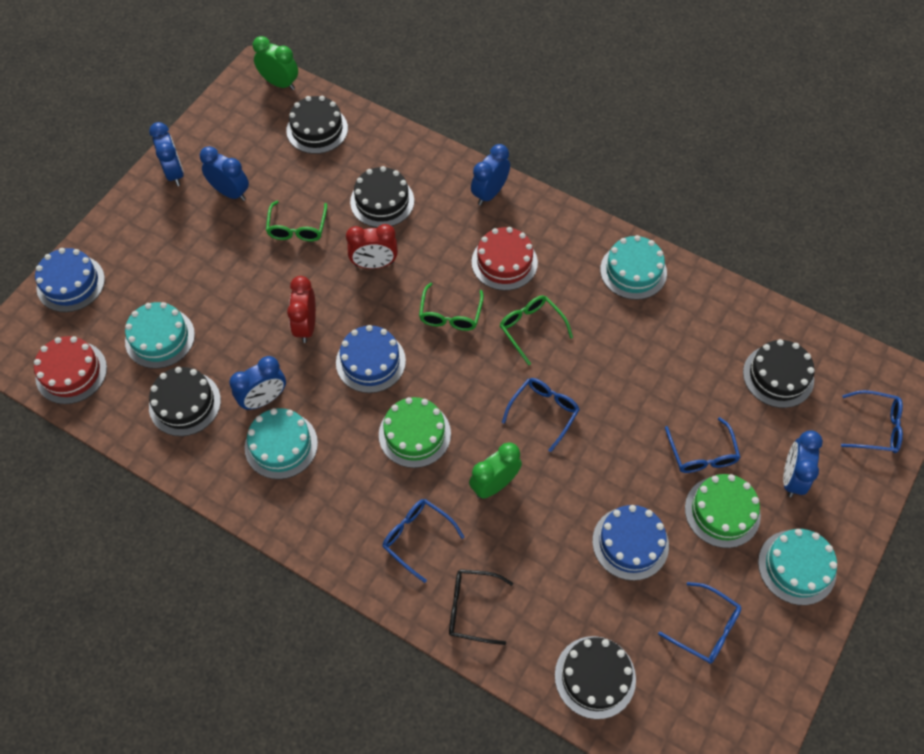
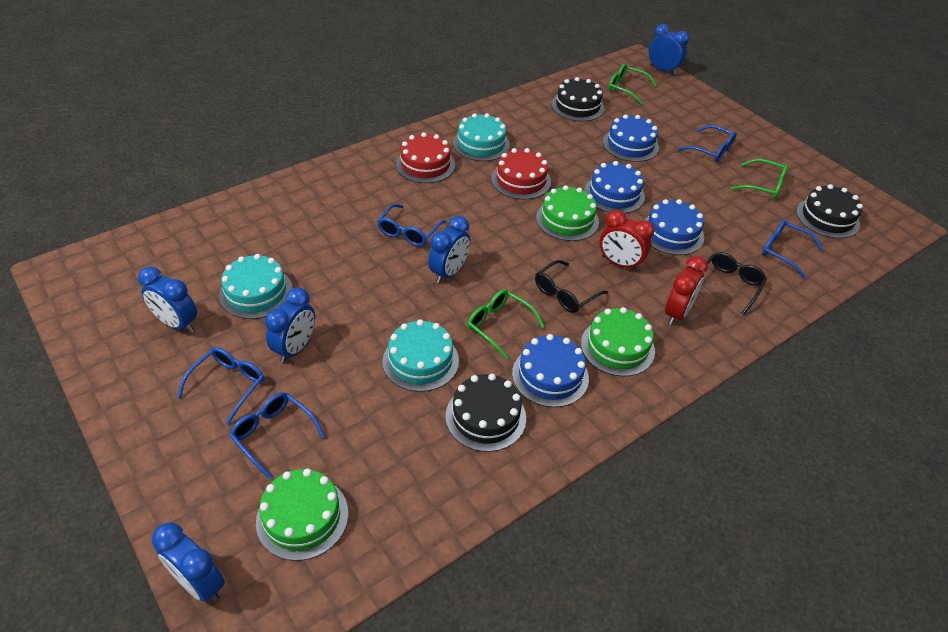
black cake: 5 -> 3
black glasses: 1 -> 2
blue cake: 3 -> 4
green cake: 2 -> 3
green clock: 2 -> 0
turquoise cake: 4 -> 3

